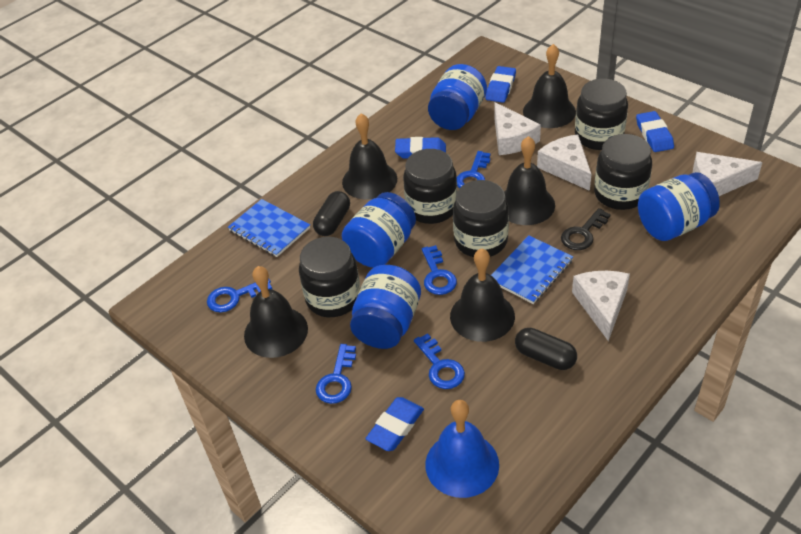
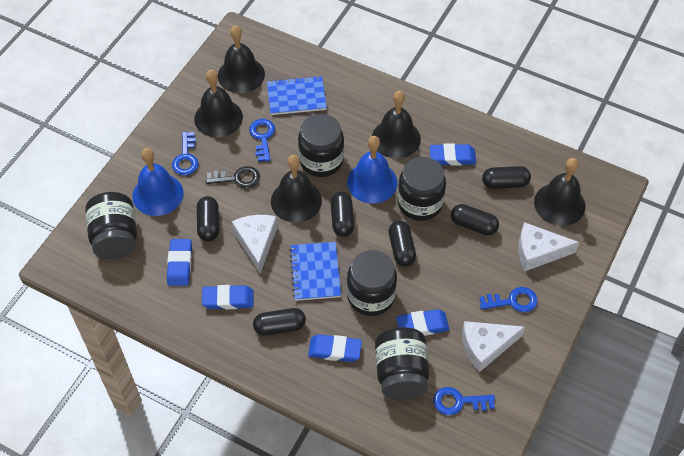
black capsule: 2 -> 6
blue bell: 1 -> 2
blue eraser: 4 -> 5
blue jar: 4 -> 0
blue key: 5 -> 4
white cheese: 4 -> 3

